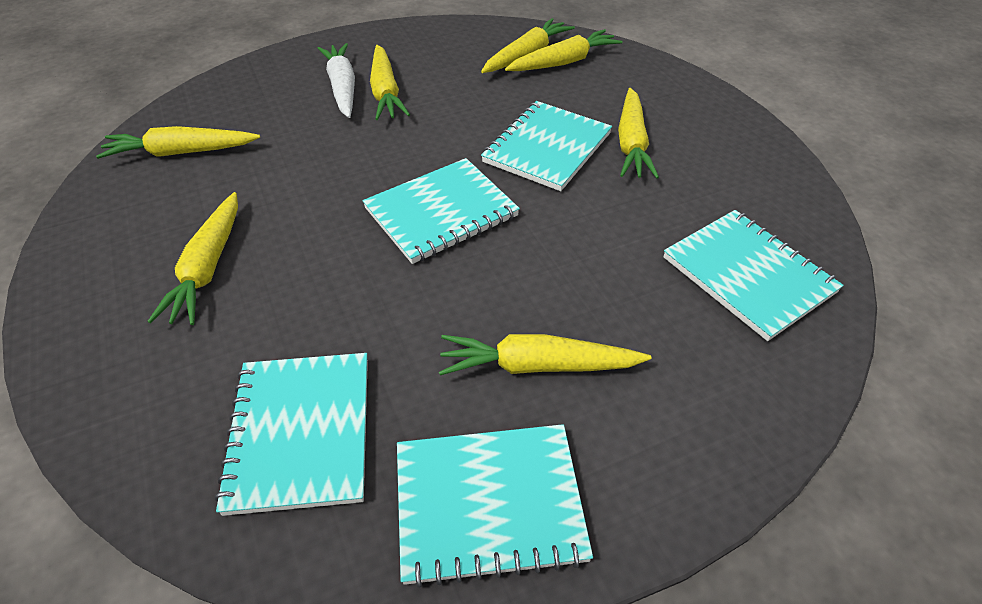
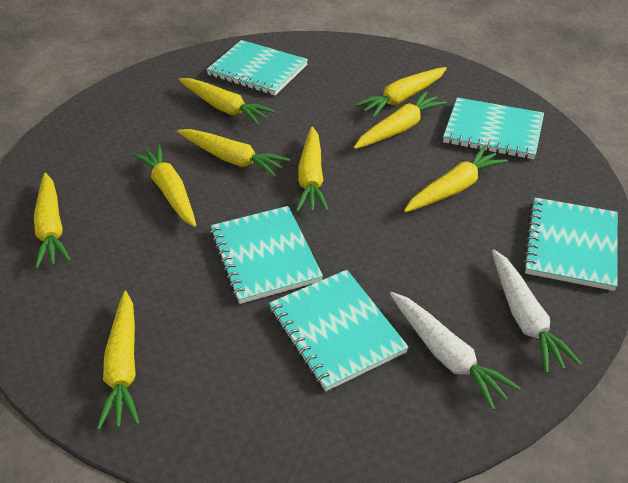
white carrot: 1 -> 2
yellow carrot: 7 -> 9

